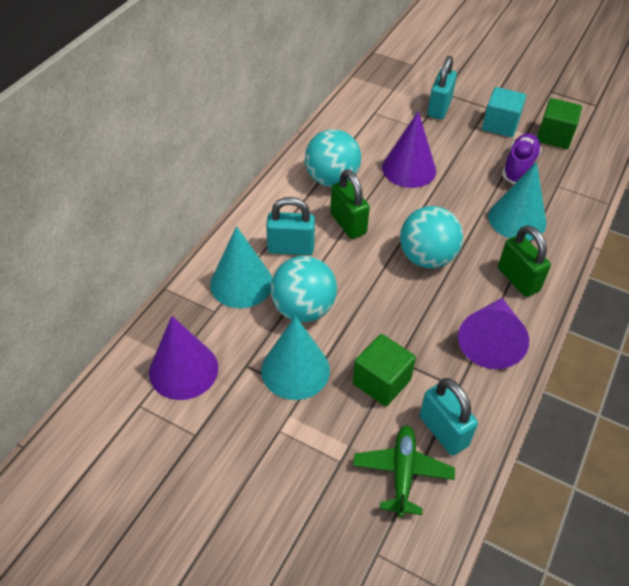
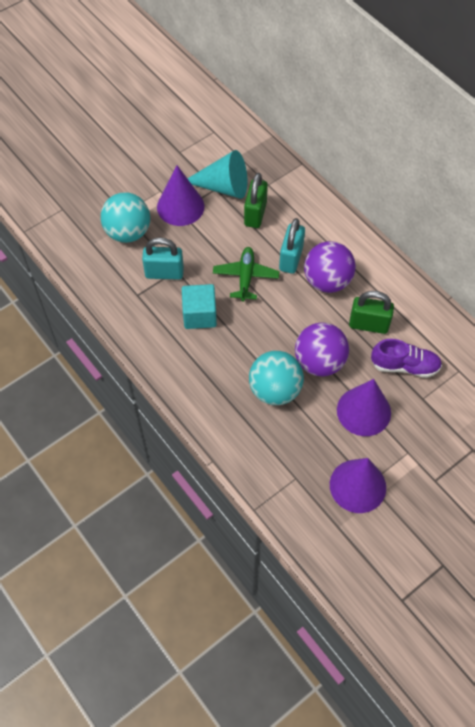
green cube: 2 -> 0
purple ball: 0 -> 2
turquoise ball: 3 -> 2
turquoise cone: 3 -> 1
turquoise padlock: 3 -> 2

